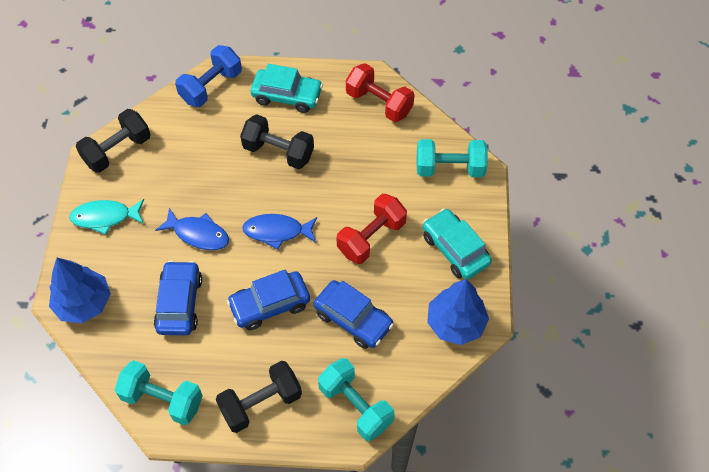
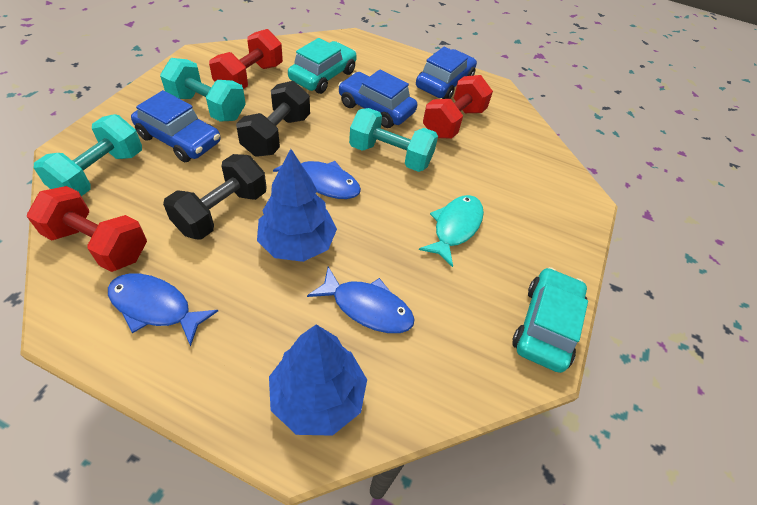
black dumbbell: 3 -> 2
blue dumbbell: 1 -> 0
blue fish: 2 -> 3
red dumbbell: 2 -> 3

